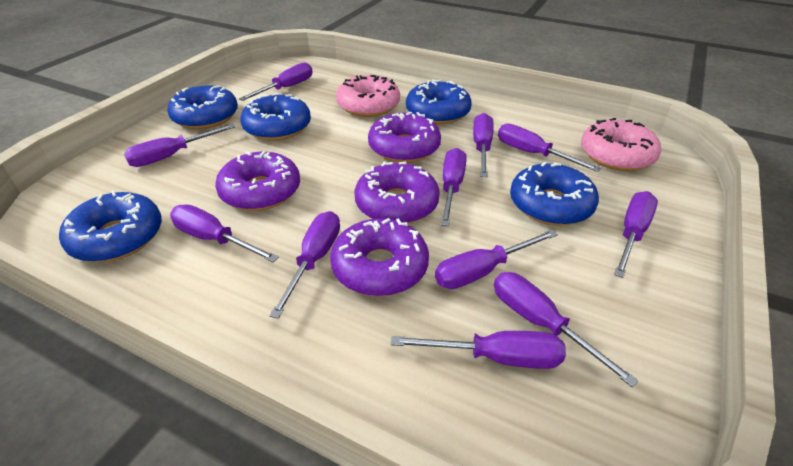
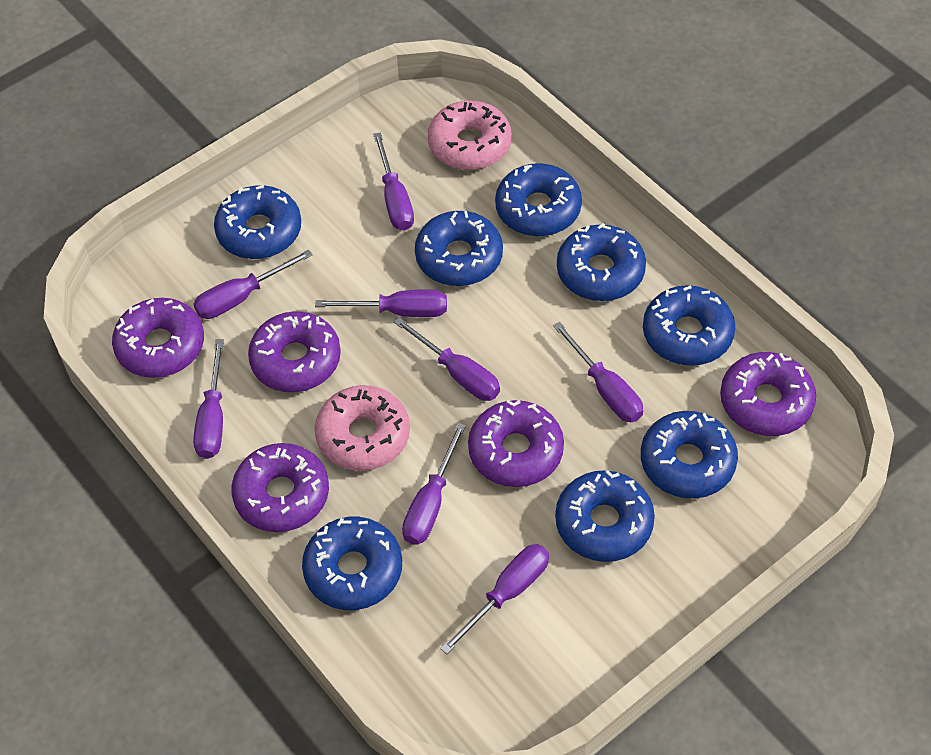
blue donut: 5 -> 8
purple donut: 4 -> 5
purple screwdriver: 11 -> 8

